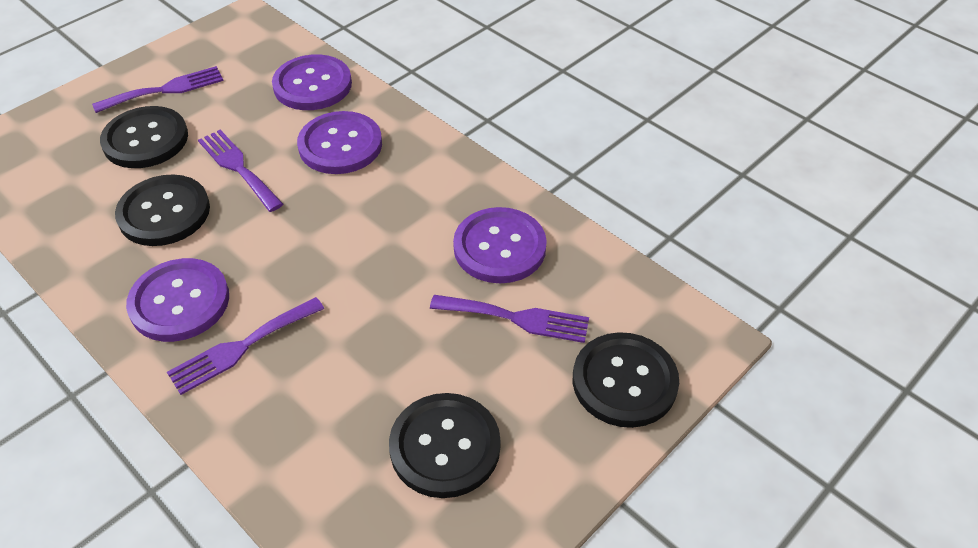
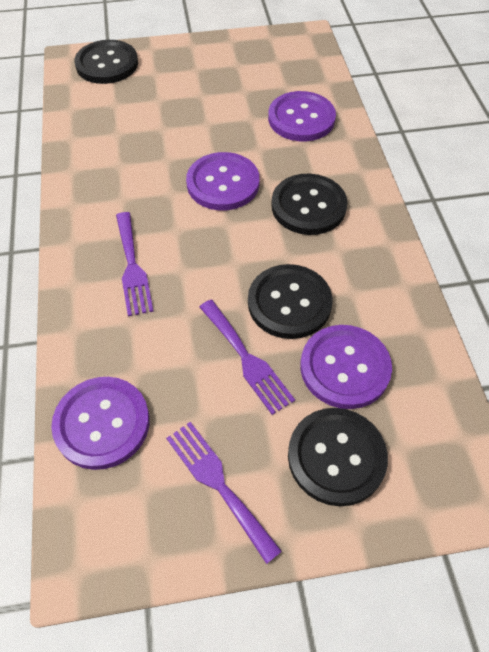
purple fork: 4 -> 3

